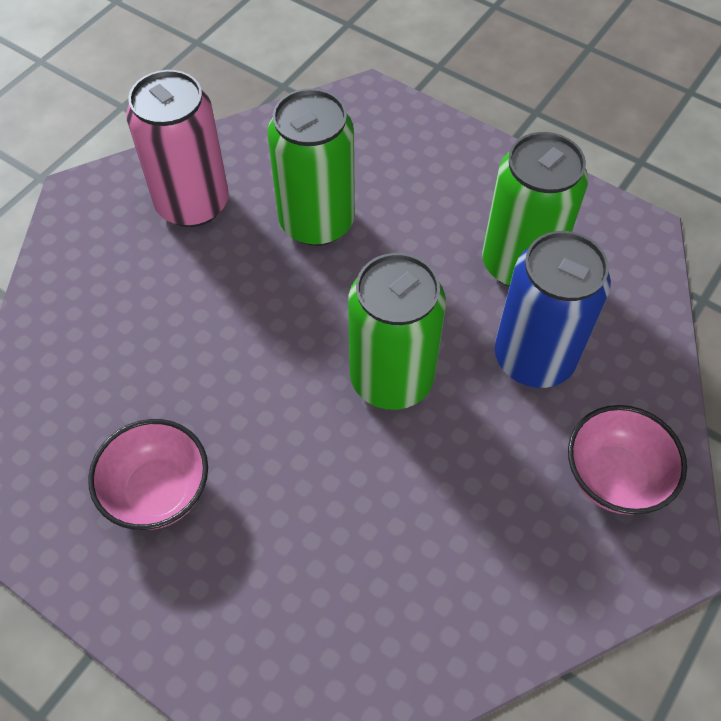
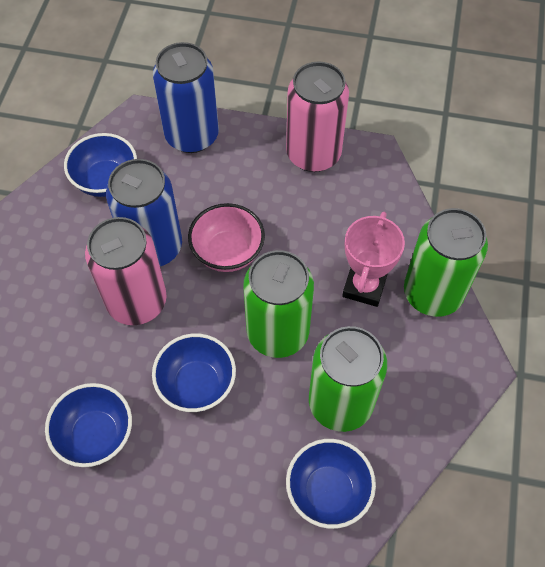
blue bowl: 0 -> 4
blue can: 1 -> 2
pink bowl: 2 -> 1
pink can: 1 -> 2
pink trophy: 0 -> 1

